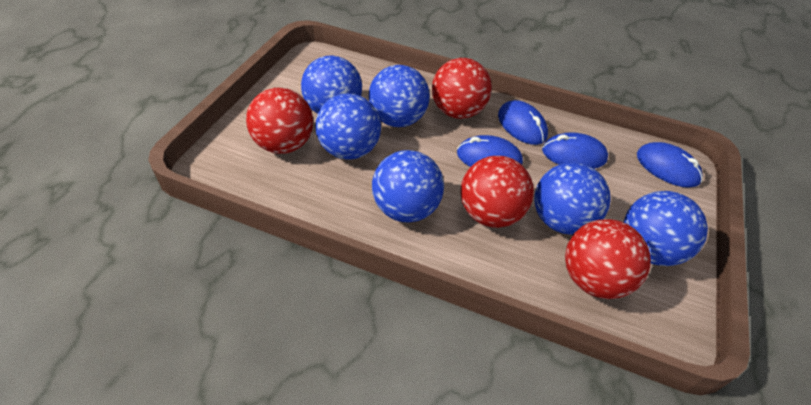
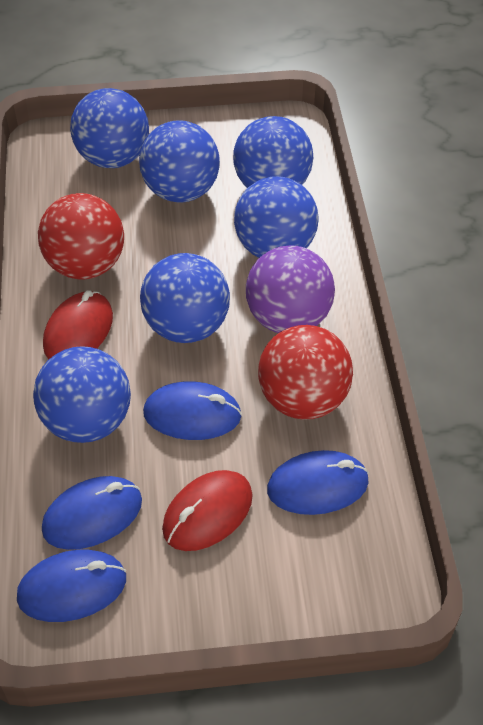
purple ball: 0 -> 1
red ball: 4 -> 2
red mouse: 0 -> 2

